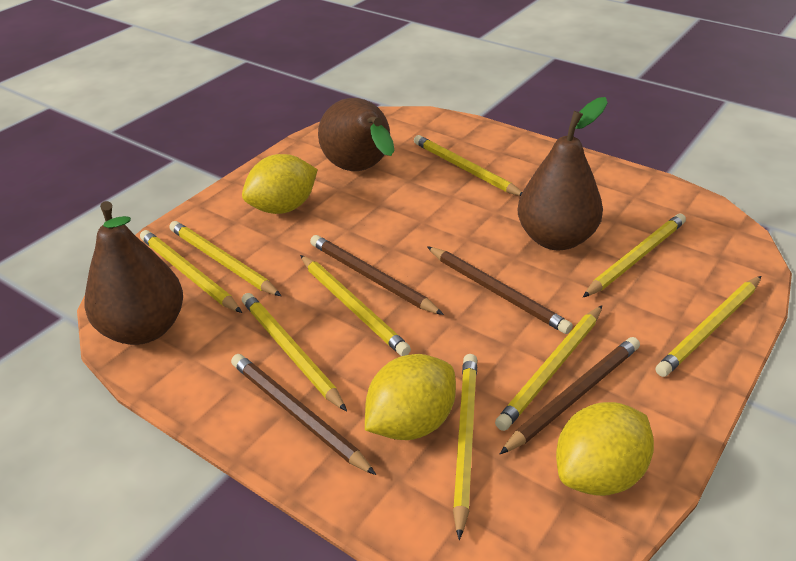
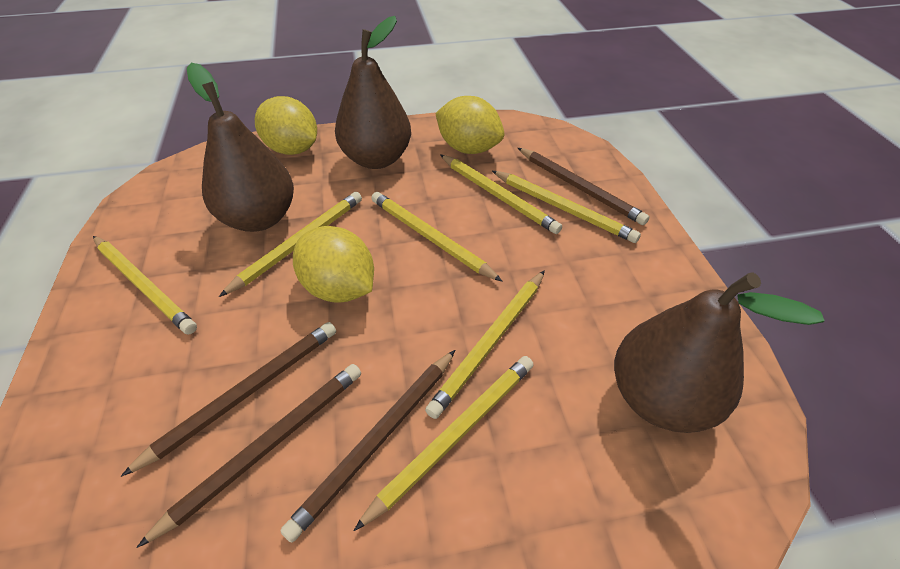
yellow pencil: 9 -> 7

